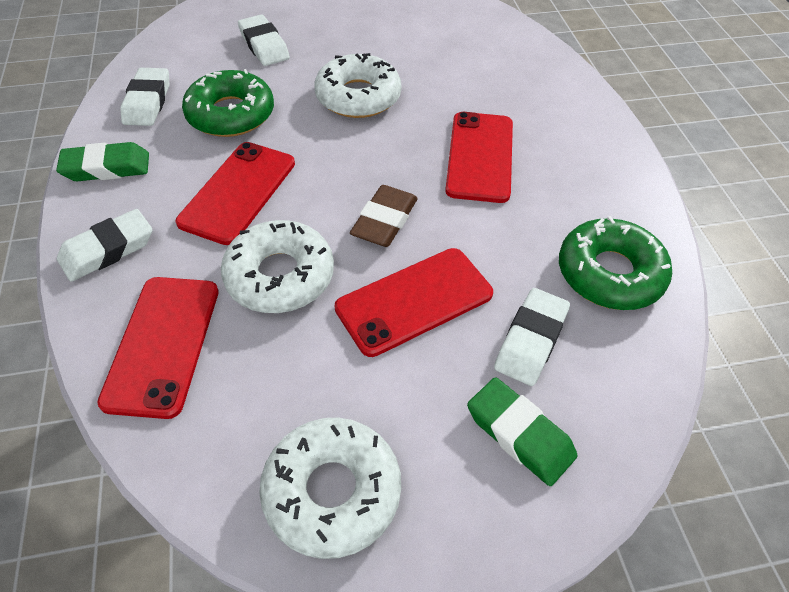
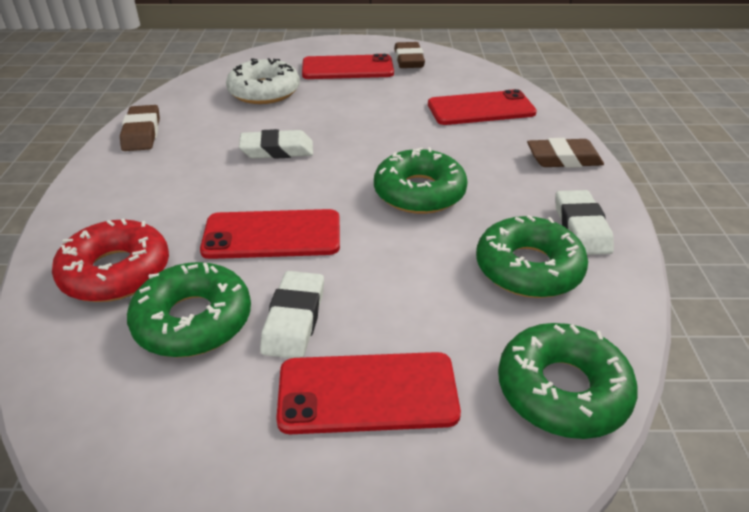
brown eraser: 1 -> 3
green donut: 2 -> 4
green eraser: 2 -> 0
red donut: 0 -> 1
white donut: 3 -> 1
white eraser: 4 -> 3

